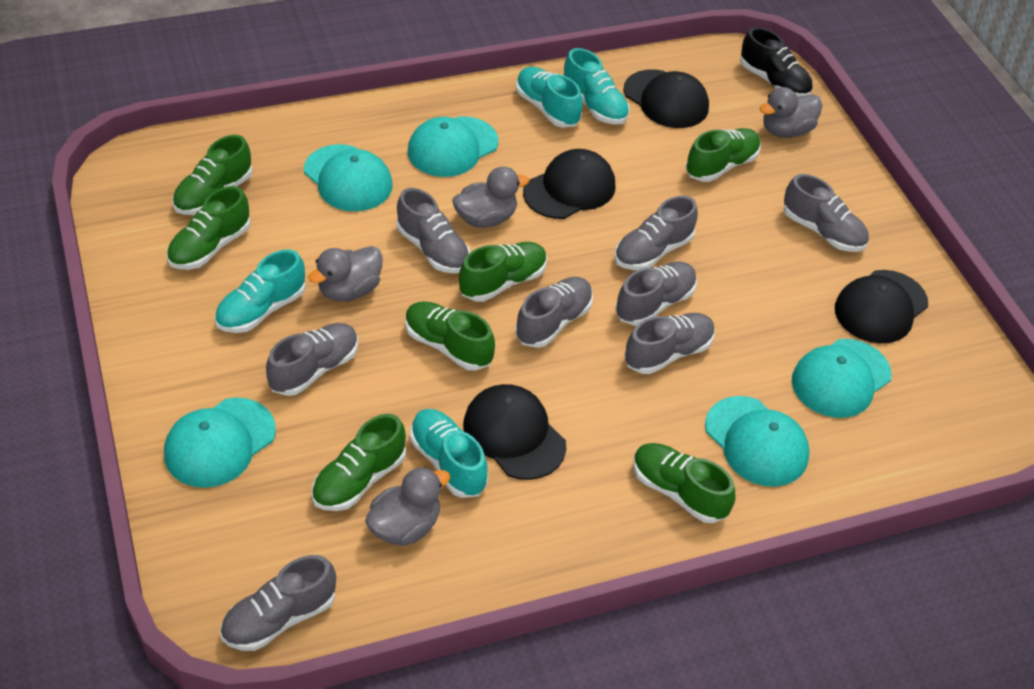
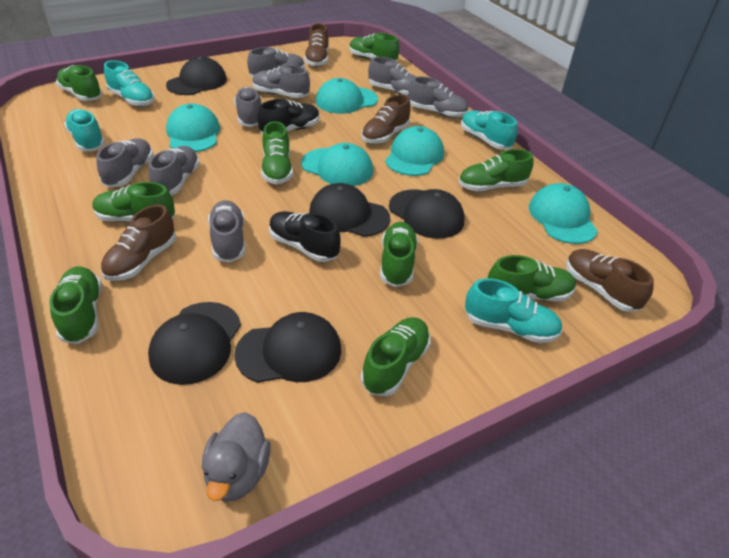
black cap: 4 -> 5
black shoe: 1 -> 2
brown shoe: 0 -> 4
green shoe: 7 -> 9
grey duck: 4 -> 1

